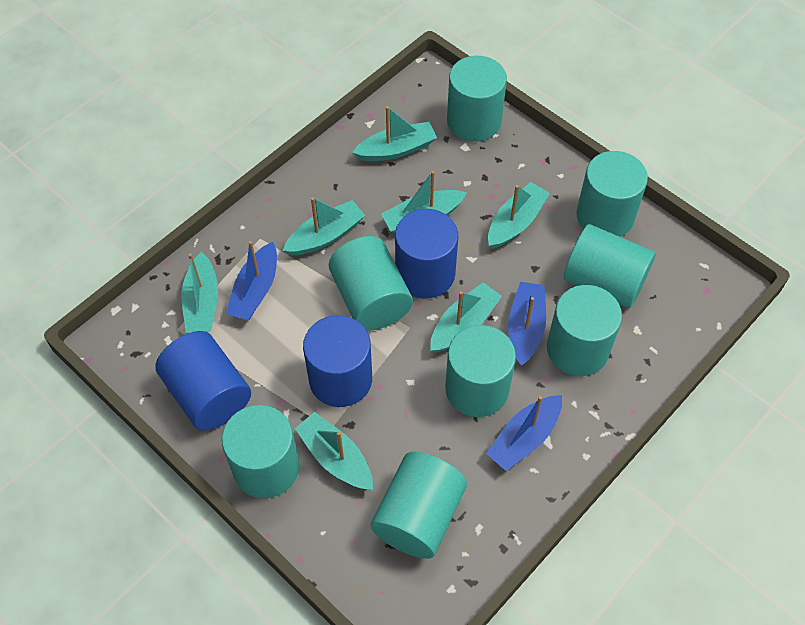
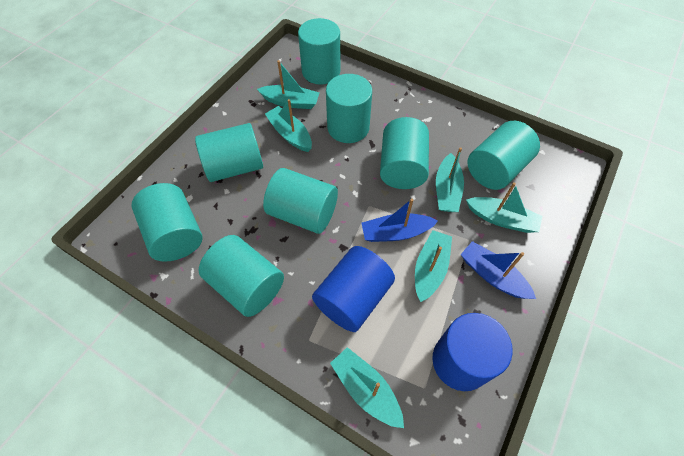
blue boat: 3 -> 2
blue cylinder: 3 -> 2
turquoise boat: 7 -> 6

